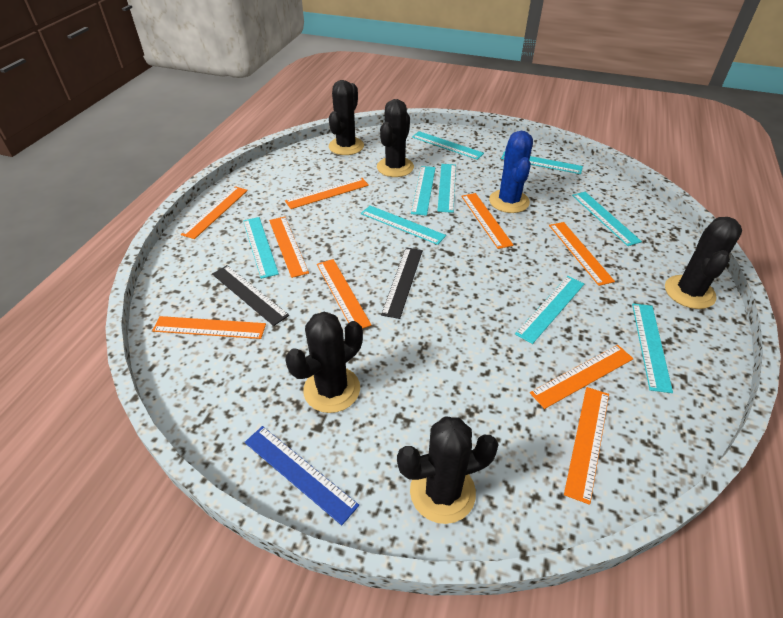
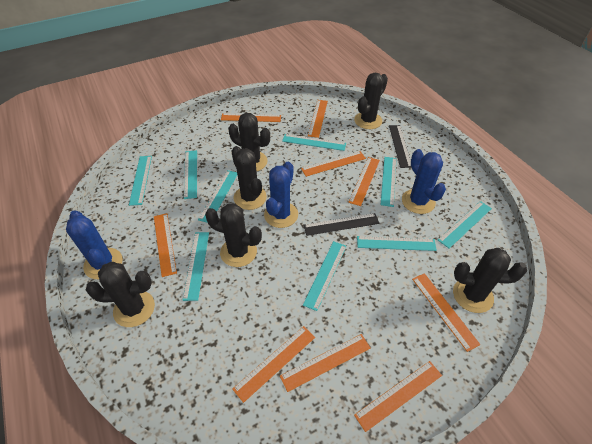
black cactus: 5 -> 6
blue cactus: 1 -> 3
blue ruler: 1 -> 0

